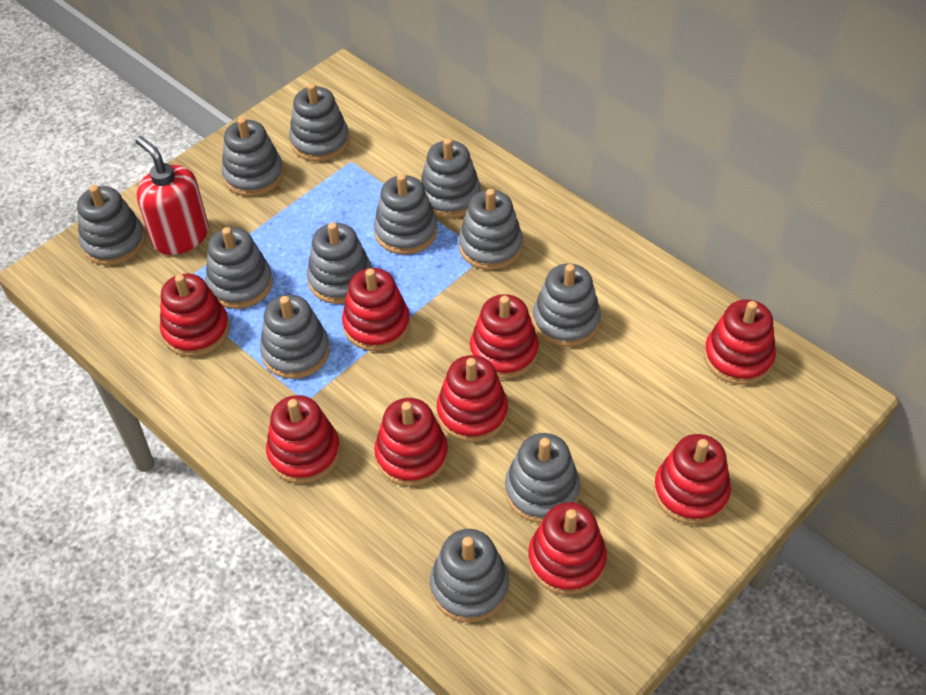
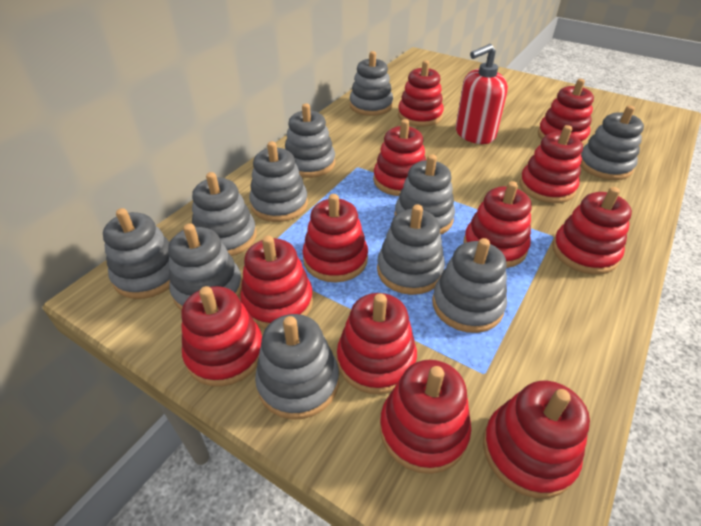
grey stacking toy: 12 -> 11
red stacking toy: 9 -> 12

